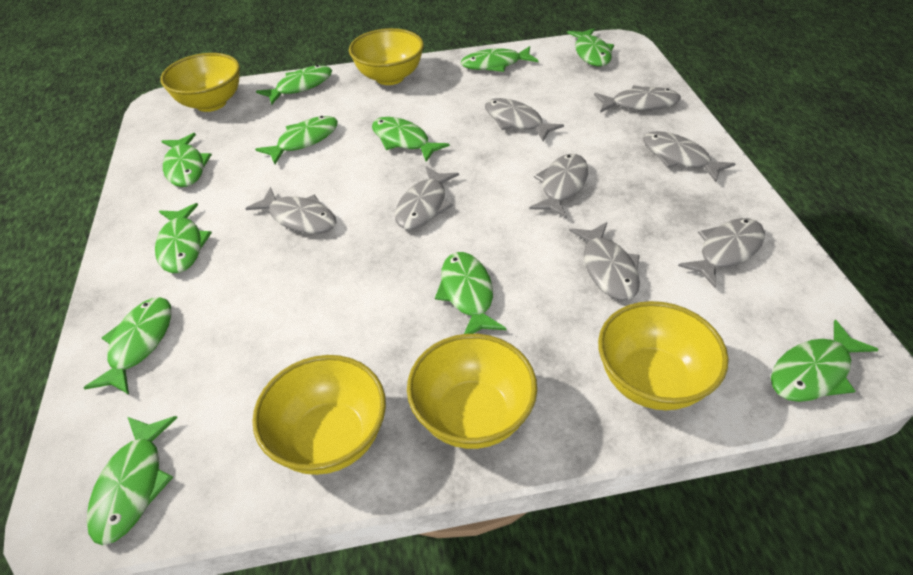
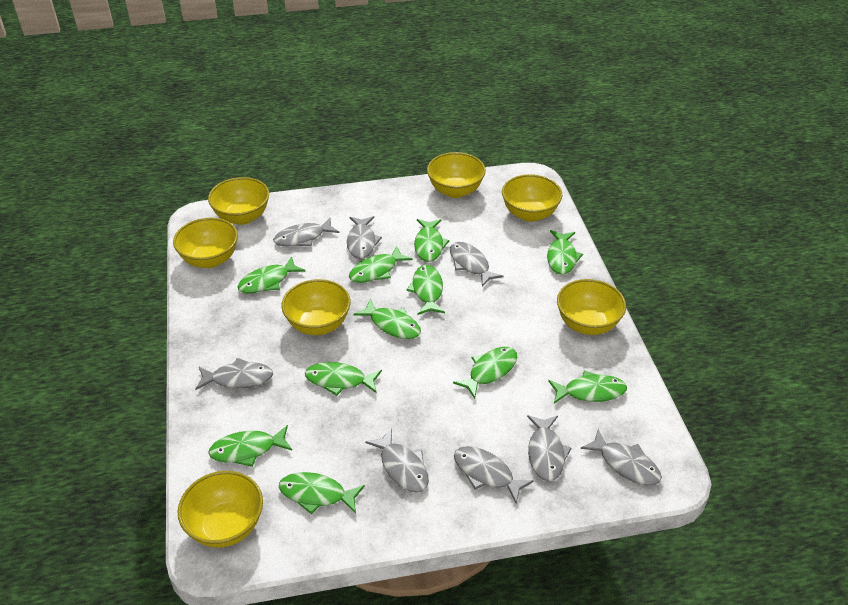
yellow bowl: 5 -> 7

